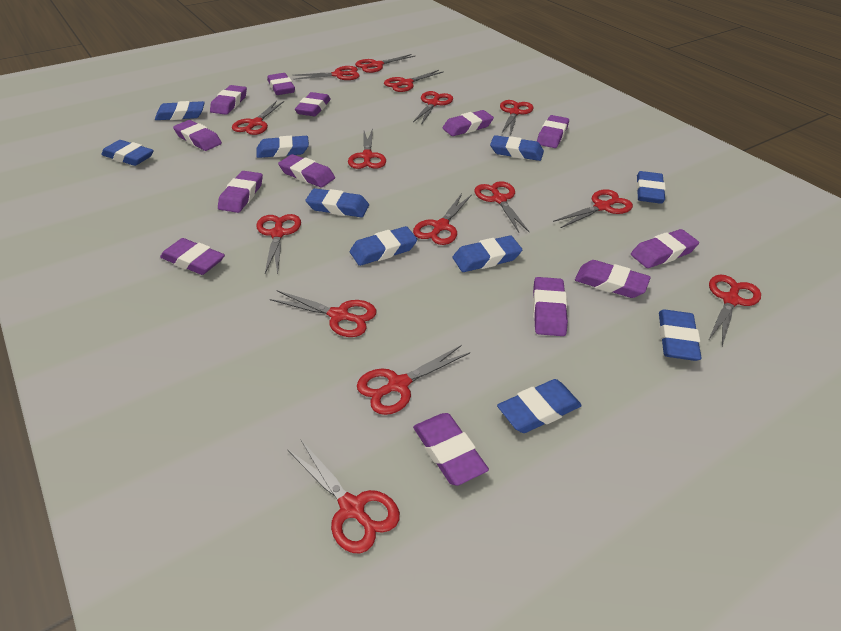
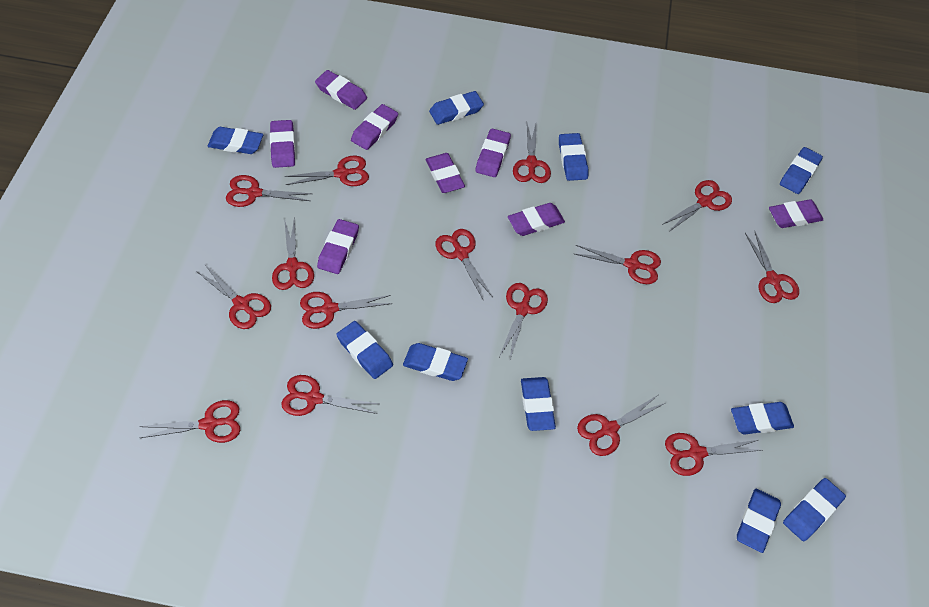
purple eraser: 13 -> 8

